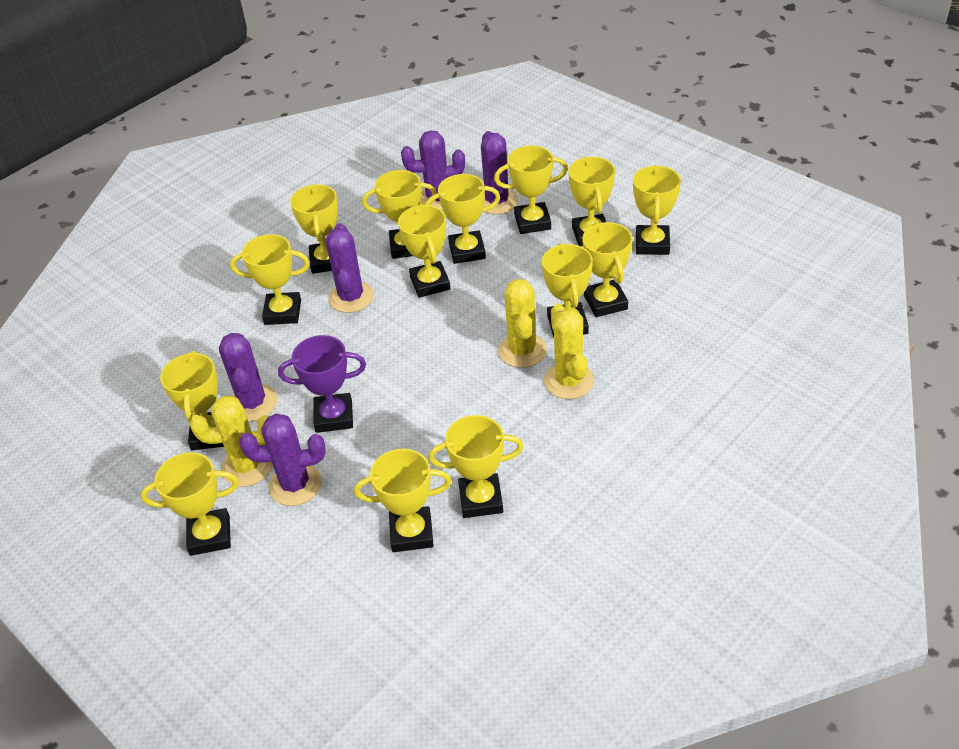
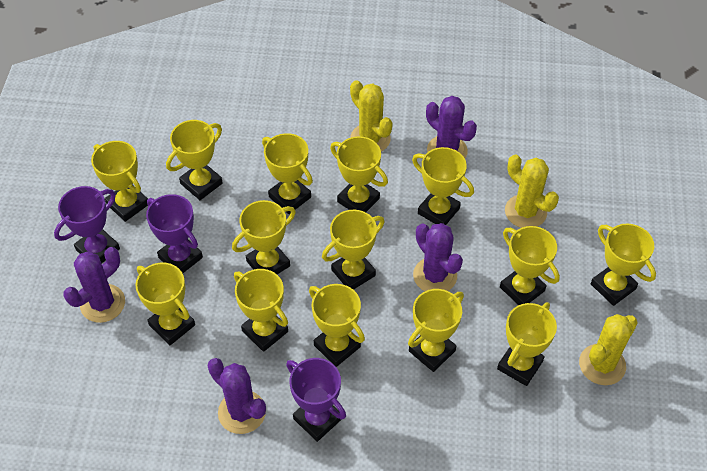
purple cactus: 5 -> 4
purple trophy: 1 -> 3

